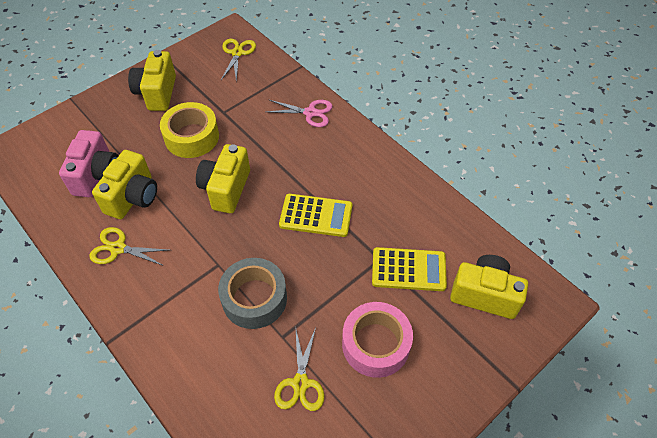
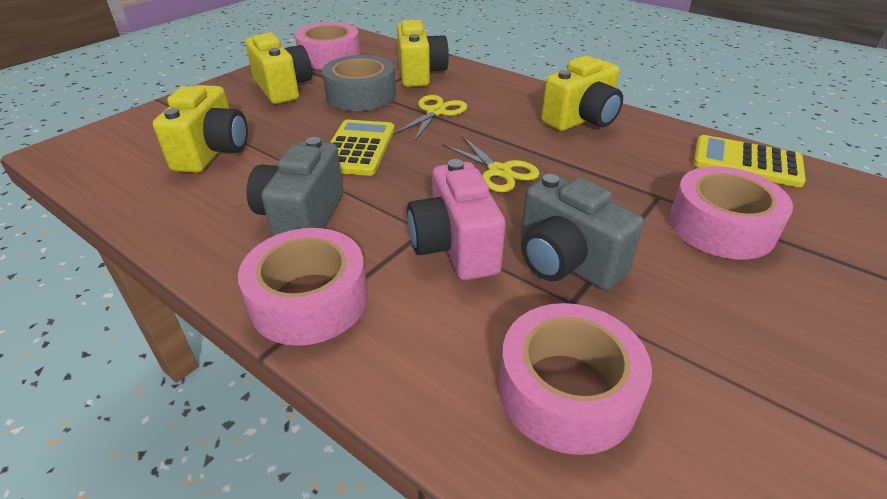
grey camera: 0 -> 2
pink scissors: 1 -> 0
pink tape: 1 -> 4
yellow scissors: 3 -> 2
yellow tape: 1 -> 0

